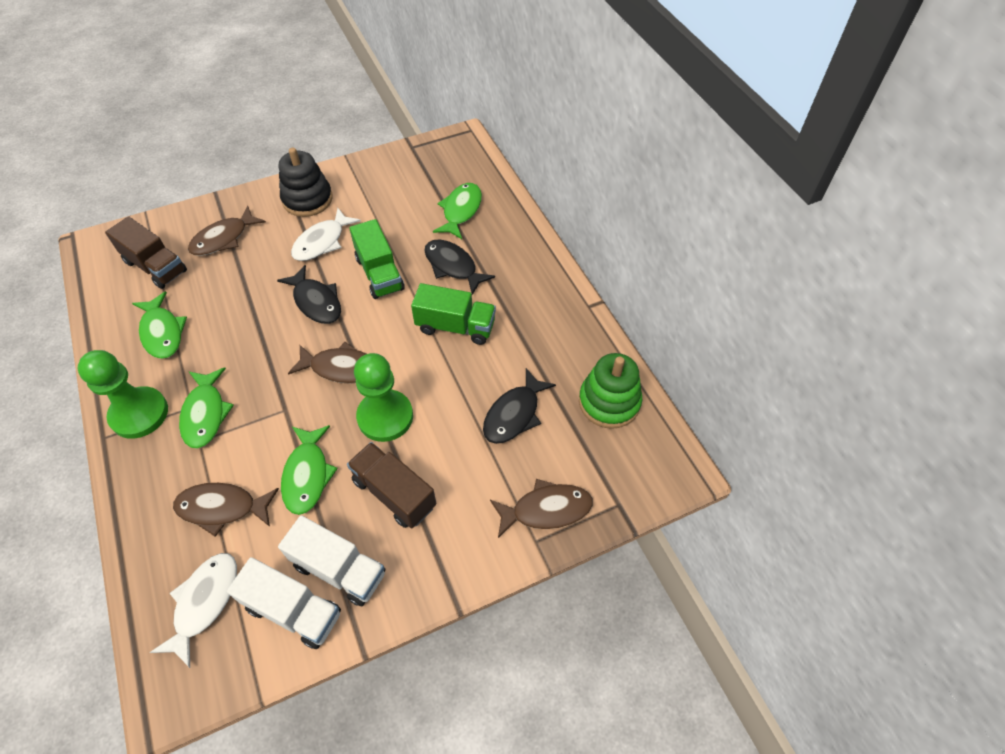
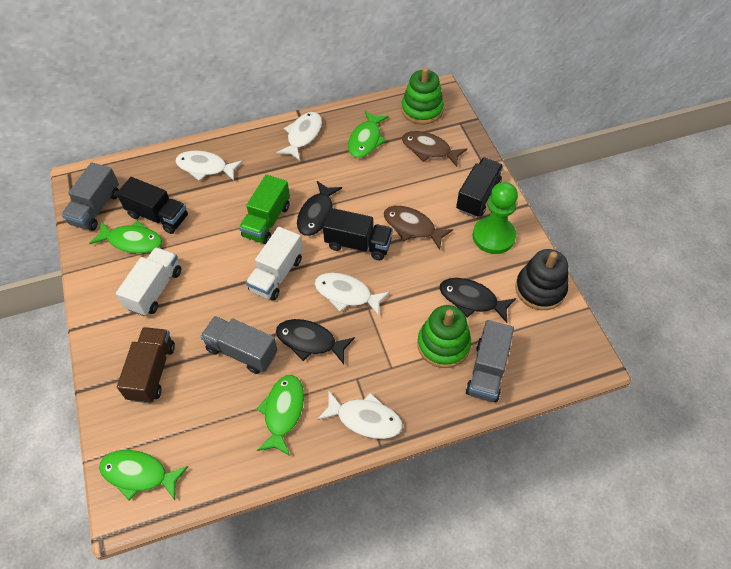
black truck: 0 -> 3
brown fish: 4 -> 2
brown truck: 2 -> 1
green pawn: 2 -> 1
green stacking toy: 1 -> 2
green truck: 2 -> 1
grey truck: 0 -> 3
white fish: 2 -> 4

